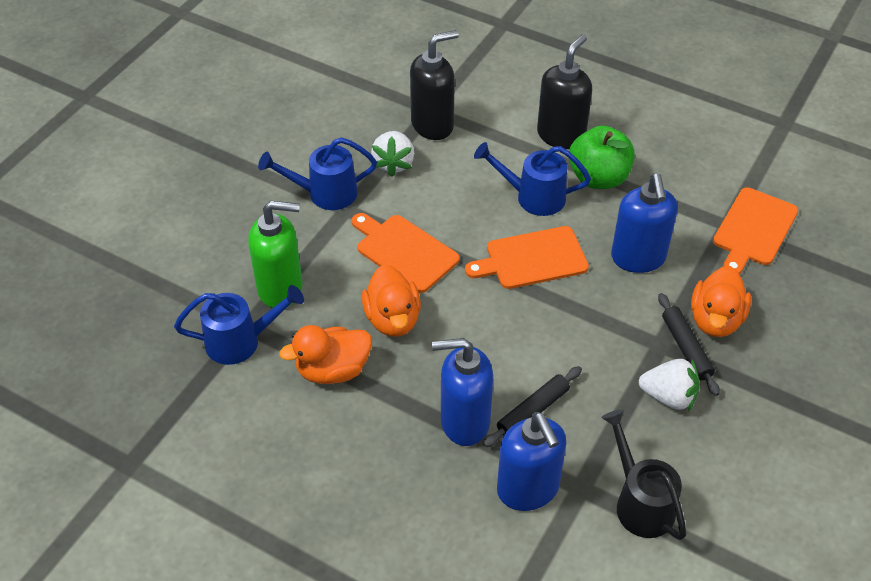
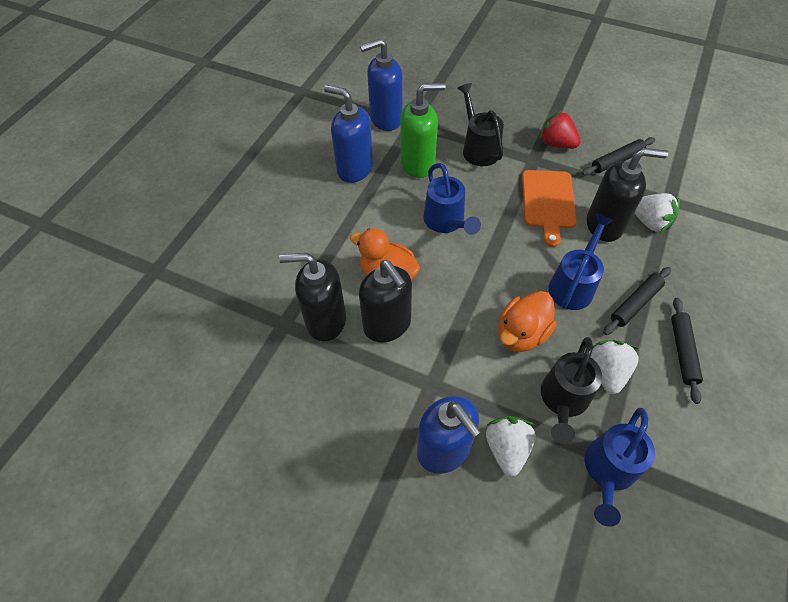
black rolling pin: 2 -> 3
black soap dispenser: 2 -> 3
black watering can: 1 -> 2
green apple: 1 -> 0
orange cutting board: 3 -> 1
orange duck: 3 -> 2
red strawberry: 0 -> 1
white strawberry: 2 -> 3

